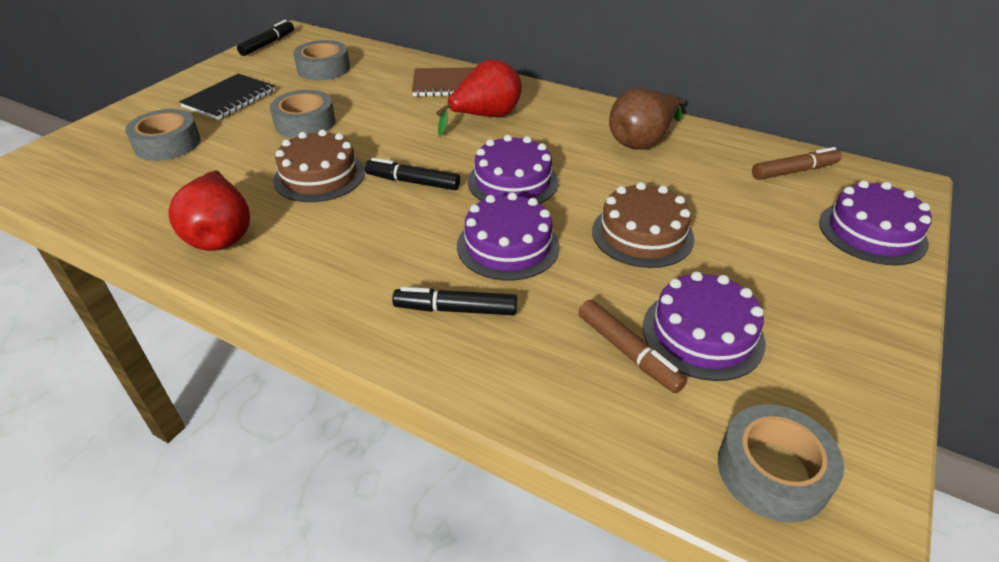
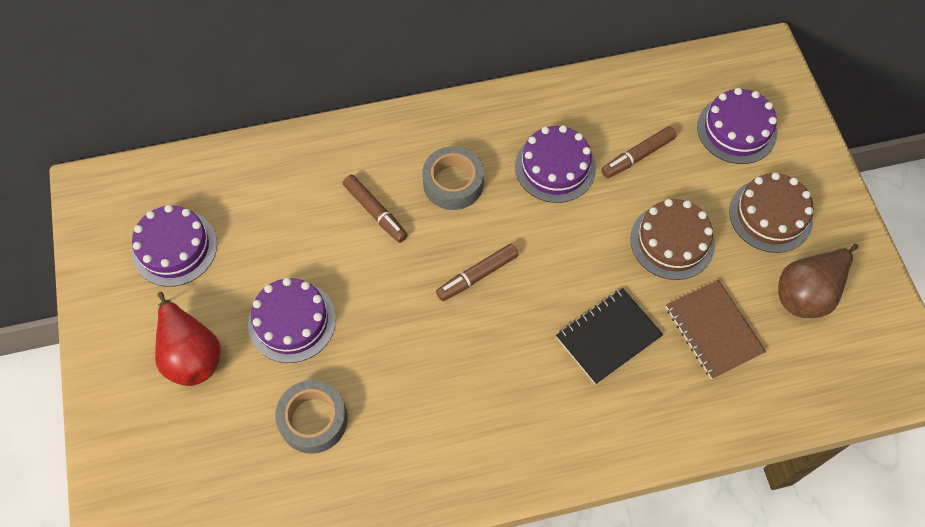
black marker: 3 -> 0
brown marker: 2 -> 3
grey tape: 4 -> 2
red pear: 2 -> 1

